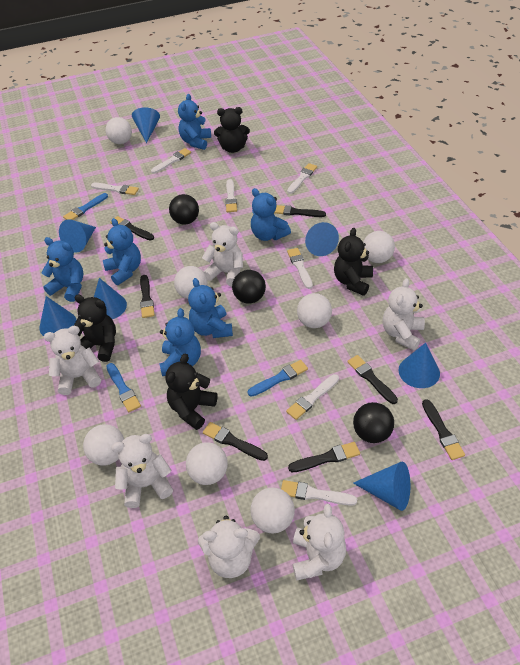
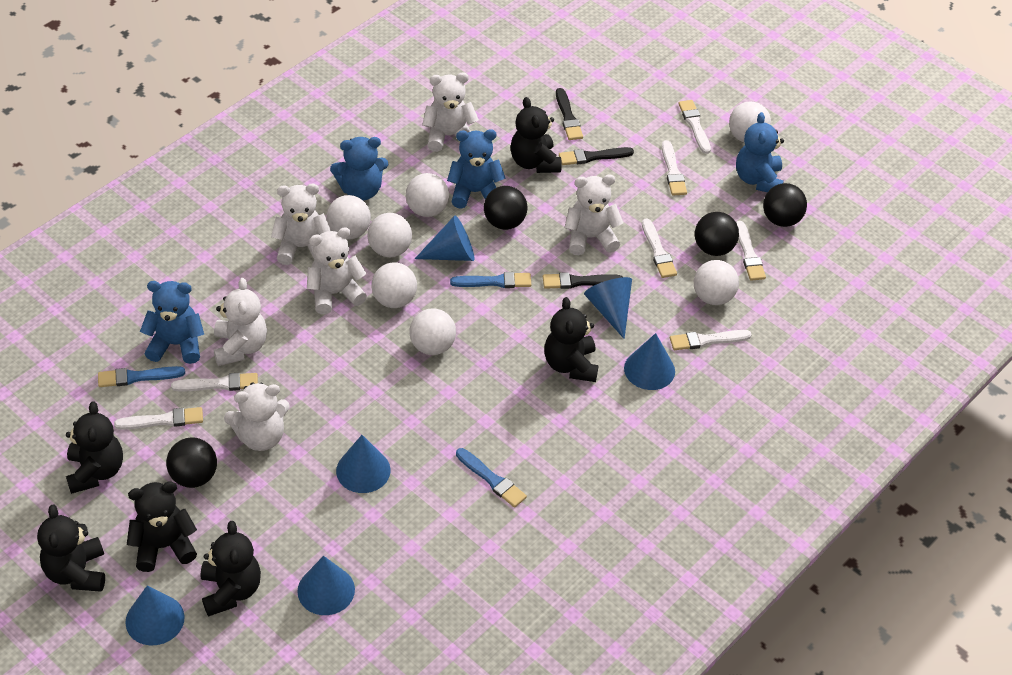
black ball: 3 -> 4
black brush: 7 -> 3
black teddy bear: 4 -> 6
blue cone: 7 -> 6
blue teddy bear: 6 -> 4

